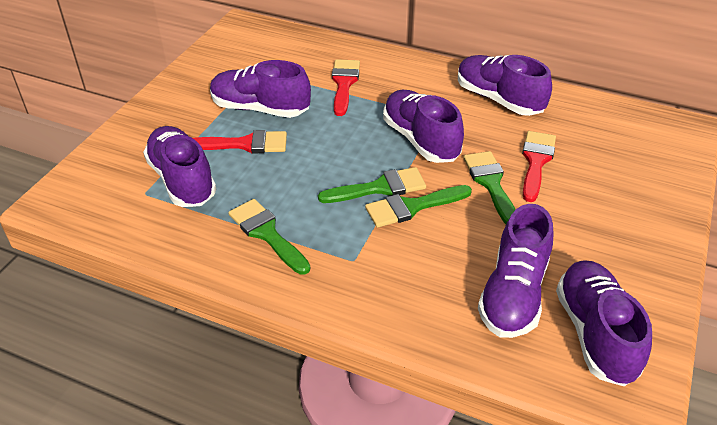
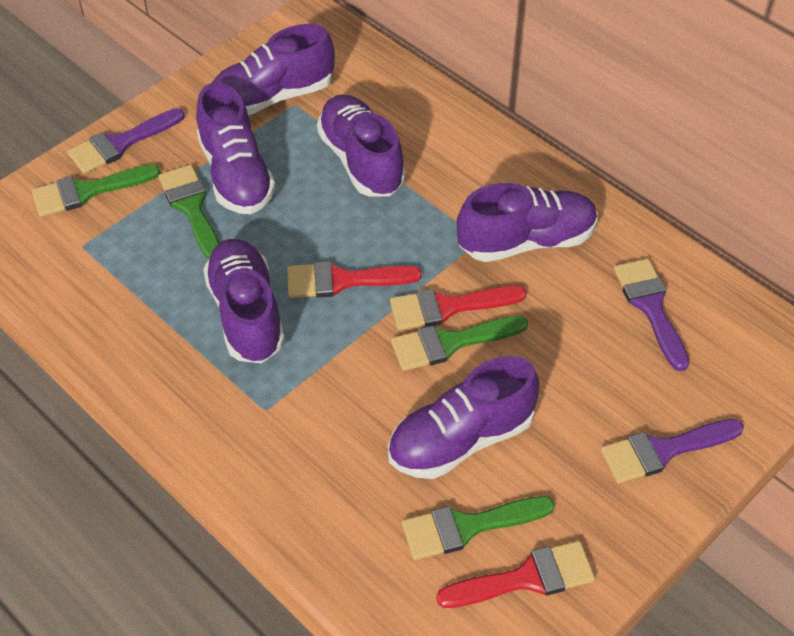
purple brush: 0 -> 3

